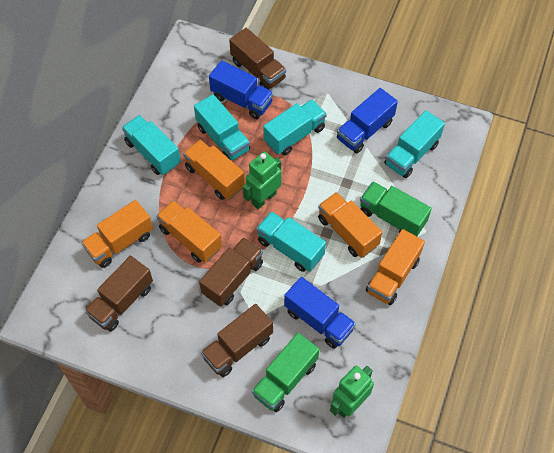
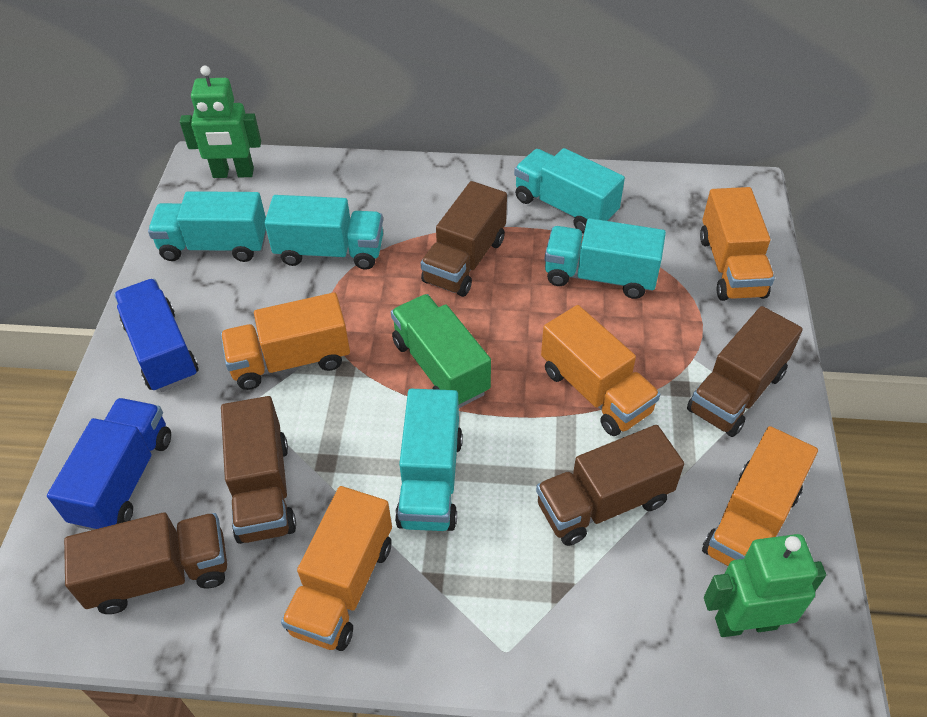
blue truck: 3 -> 2
brown truck: 4 -> 5
green truck: 2 -> 1

